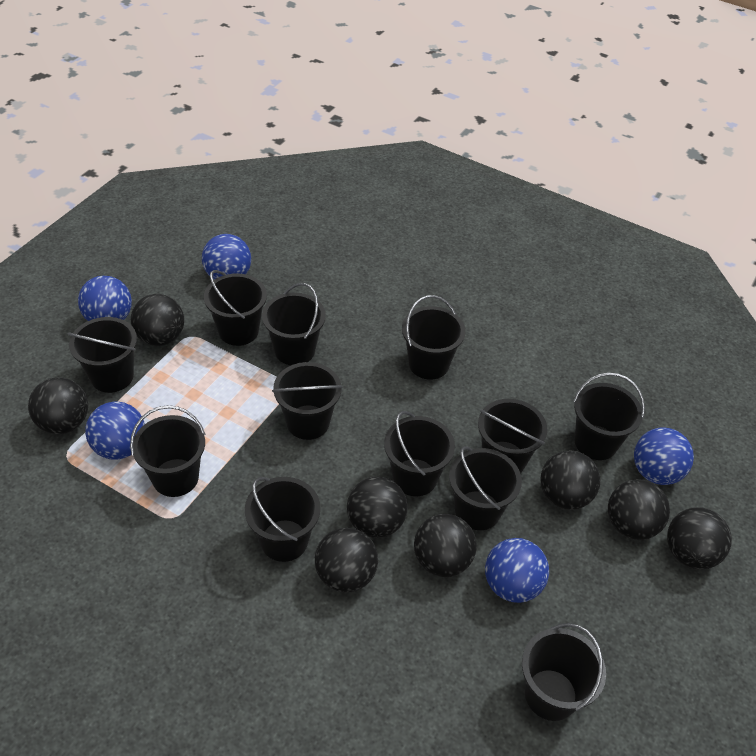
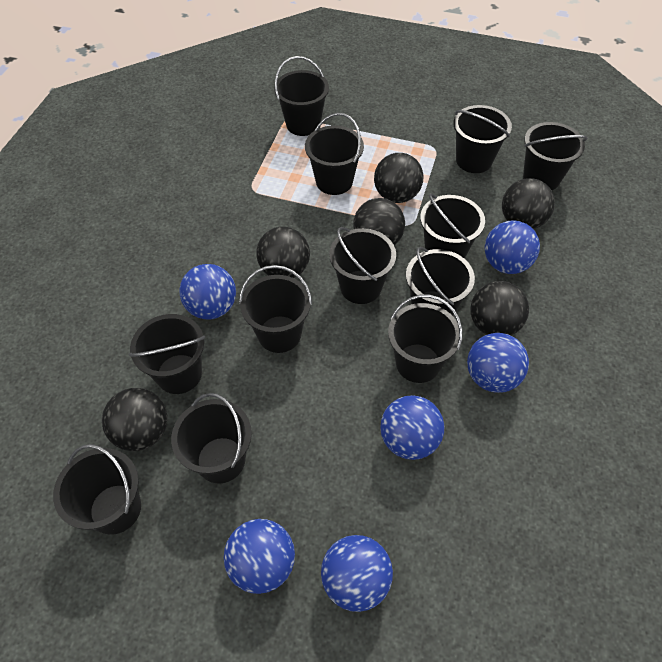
black ball: 8 -> 6
blue ball: 5 -> 6

